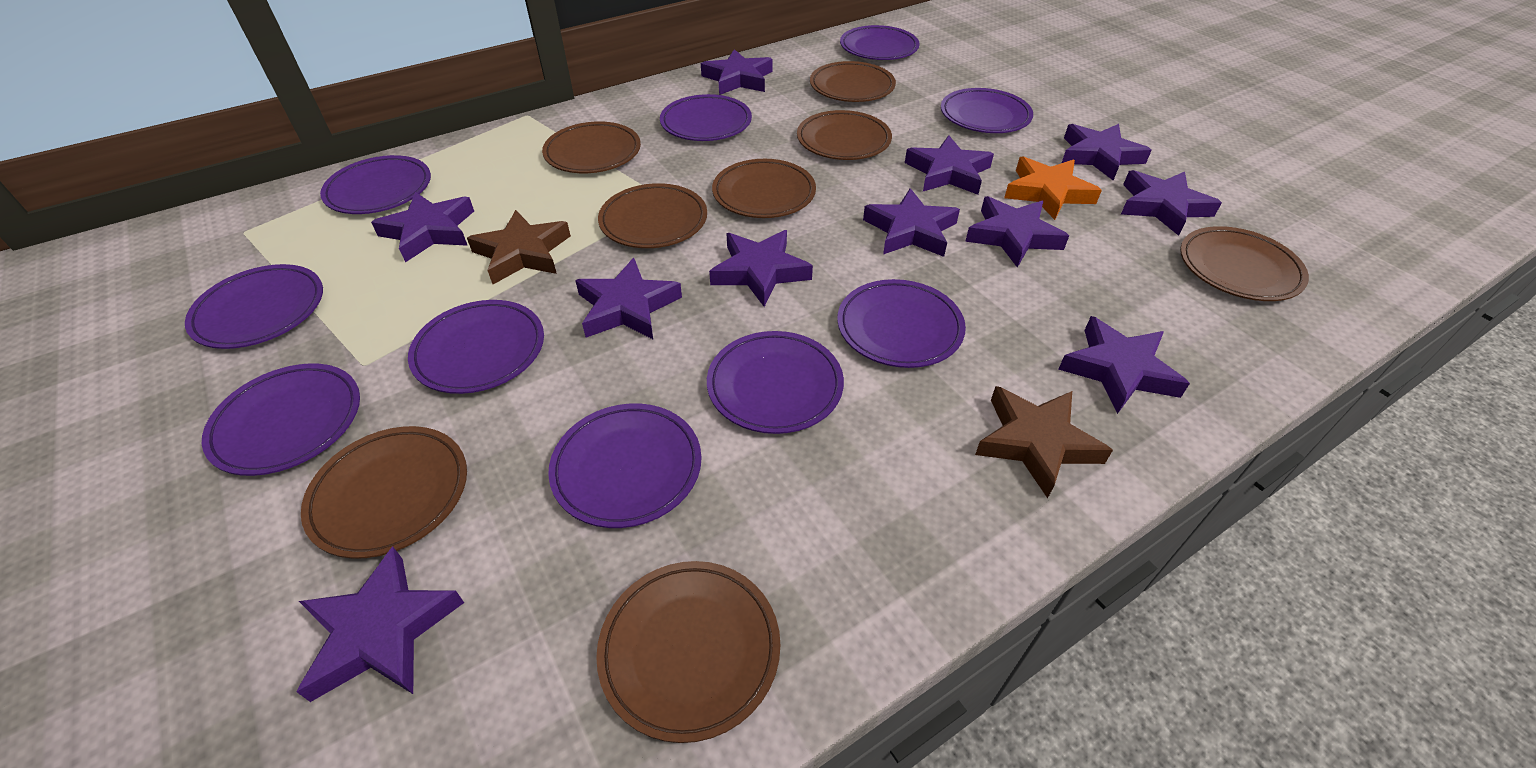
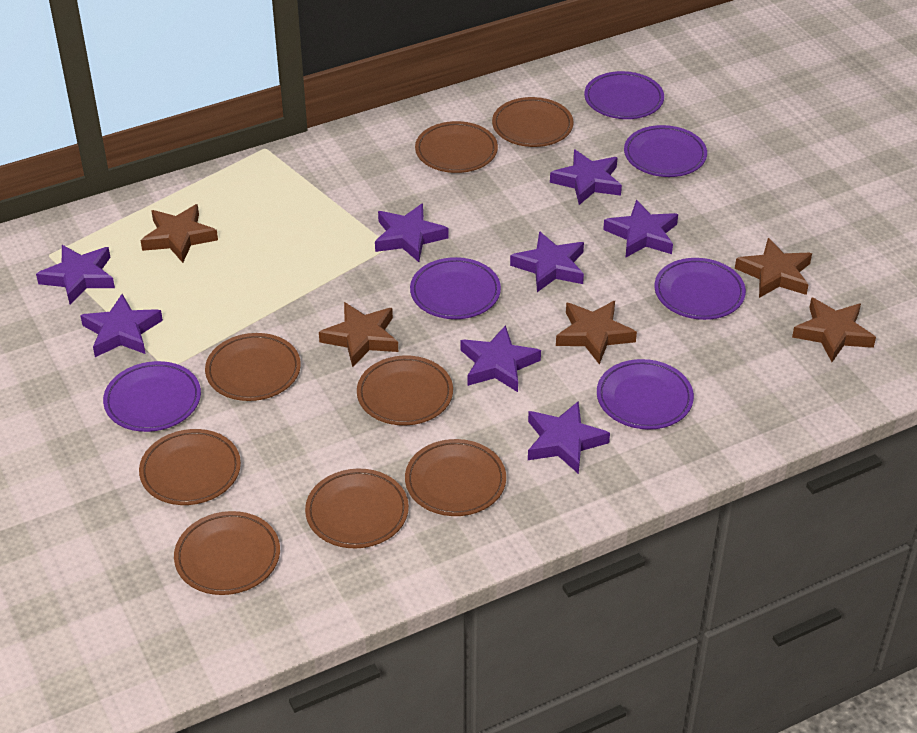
brown star: 2 -> 5
orange star: 1 -> 0
purple plate: 10 -> 6
purple star: 11 -> 8

